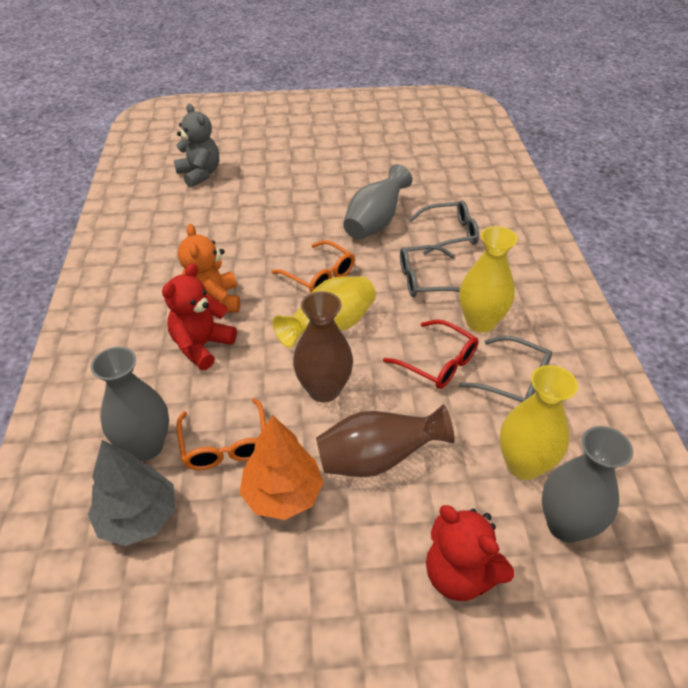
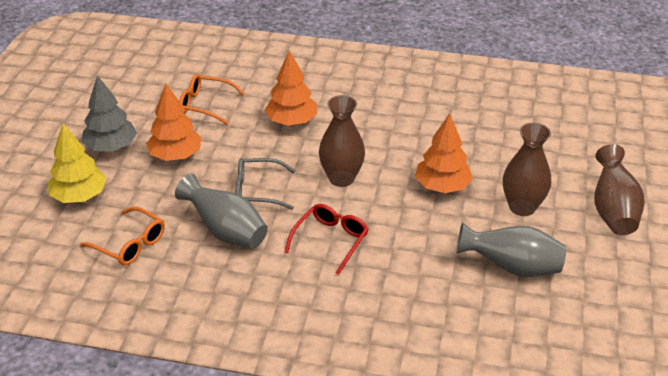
brown vase: 2 -> 3
grey glasses: 3 -> 1
grey teddy bear: 1 -> 0
grey vase: 3 -> 2
orange teddy bear: 1 -> 0
orange tree: 1 -> 3
red teddy bear: 2 -> 0
yellow tree: 0 -> 1
yellow vase: 3 -> 0

